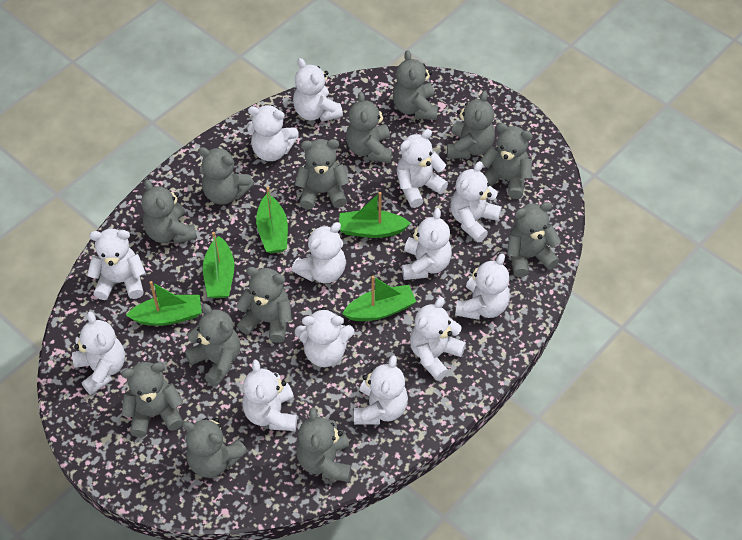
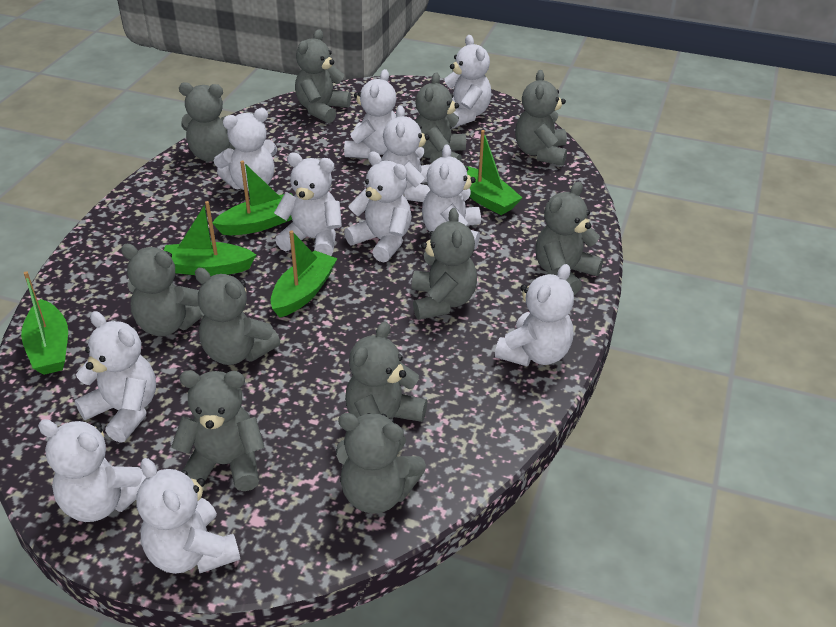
grey teddy bear: 13 -> 11
white teddy bear: 13 -> 11

